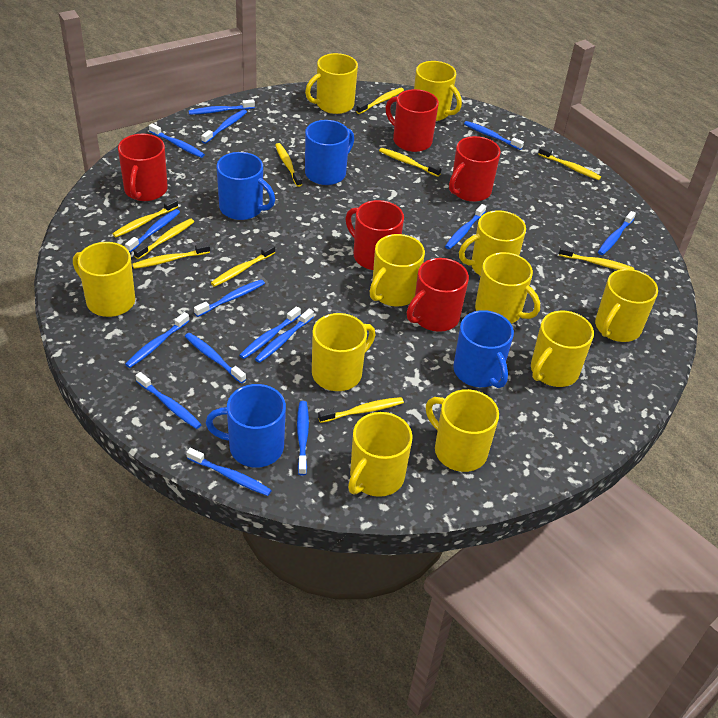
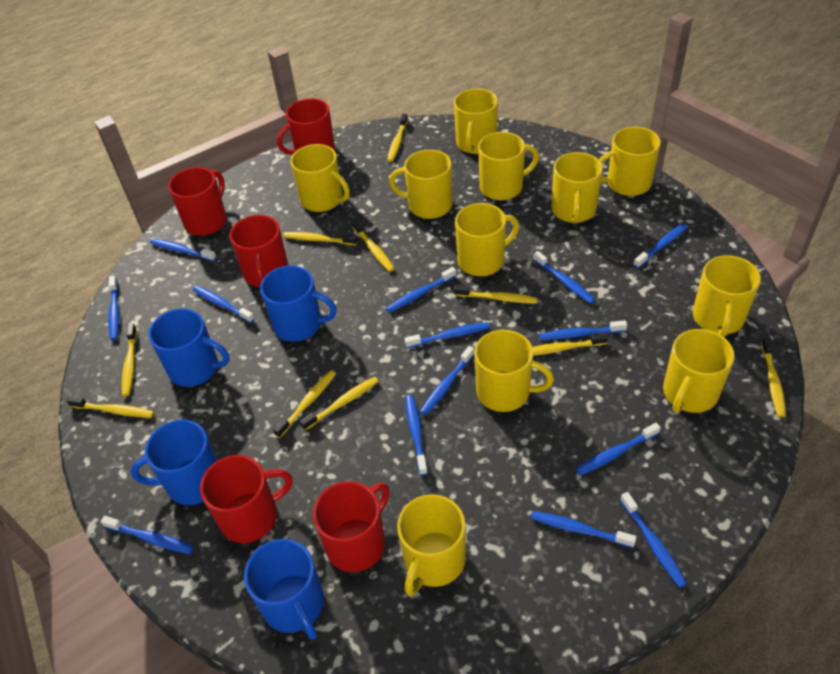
blue toothbrush: 15 -> 14

